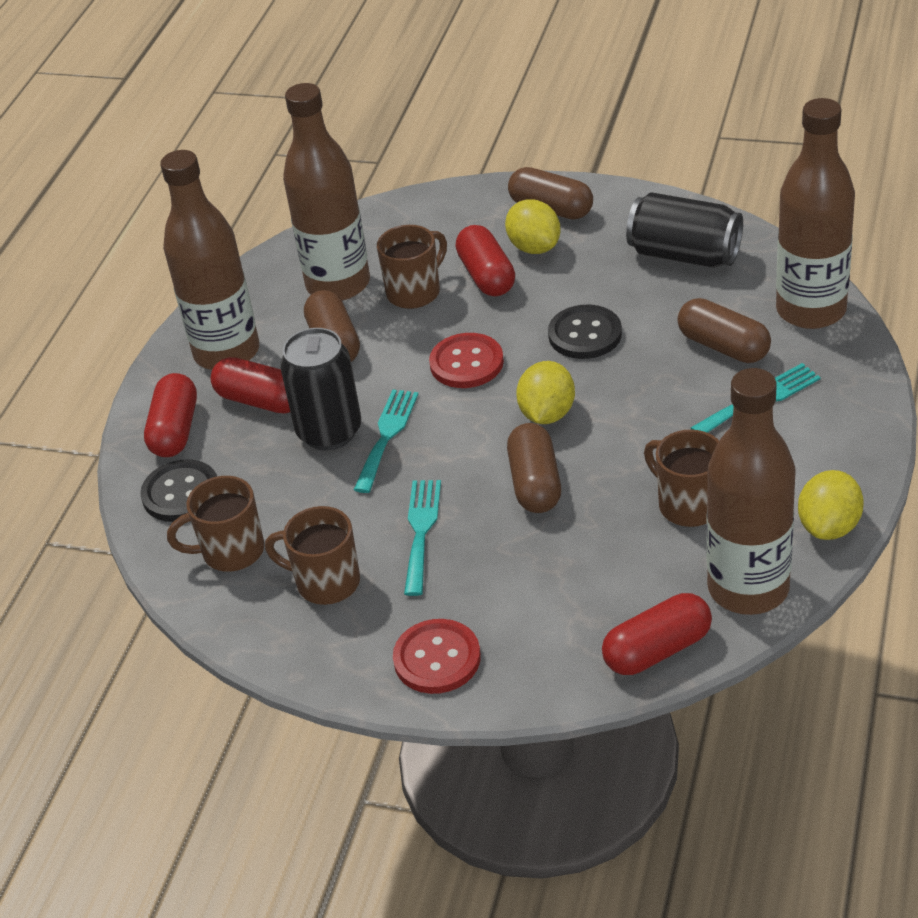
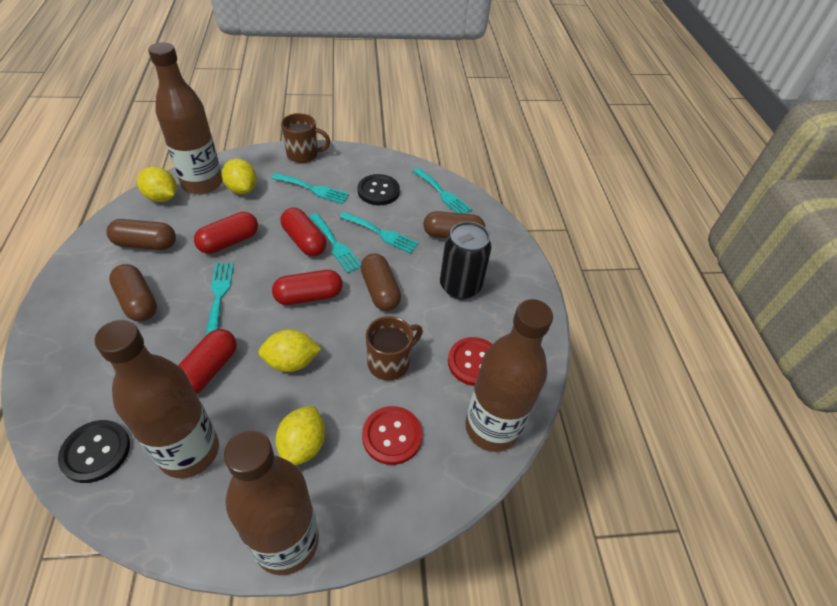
black can: 2 -> 1
brown mug: 4 -> 2
turquoise fork: 3 -> 5
yellow lemon: 3 -> 4

